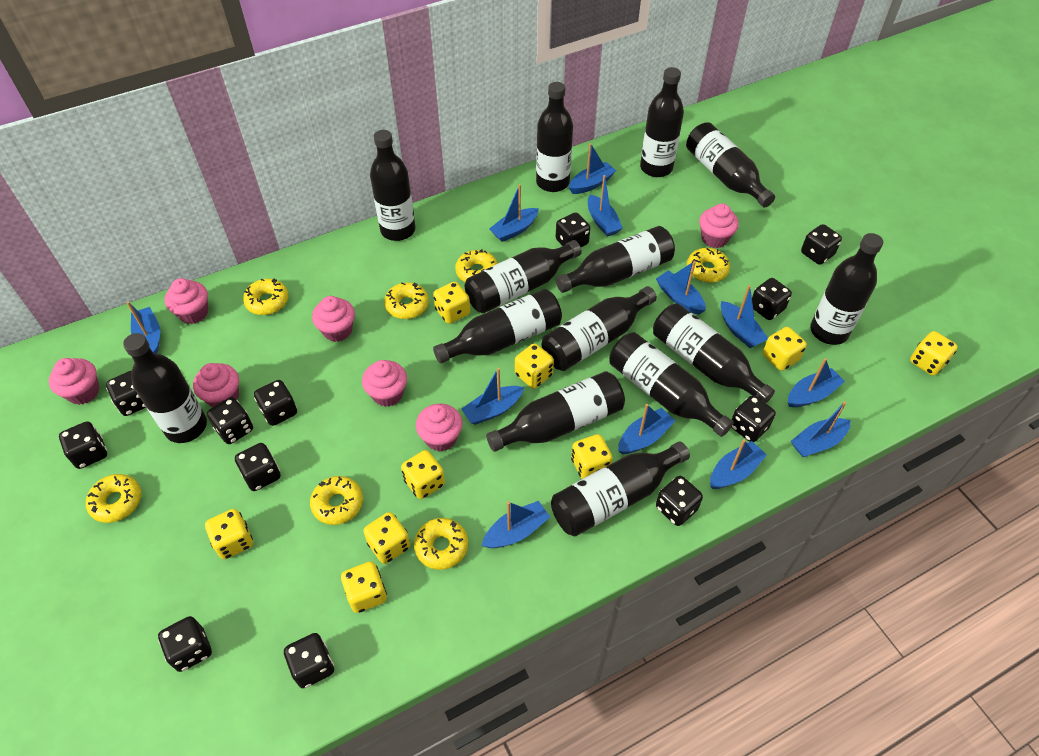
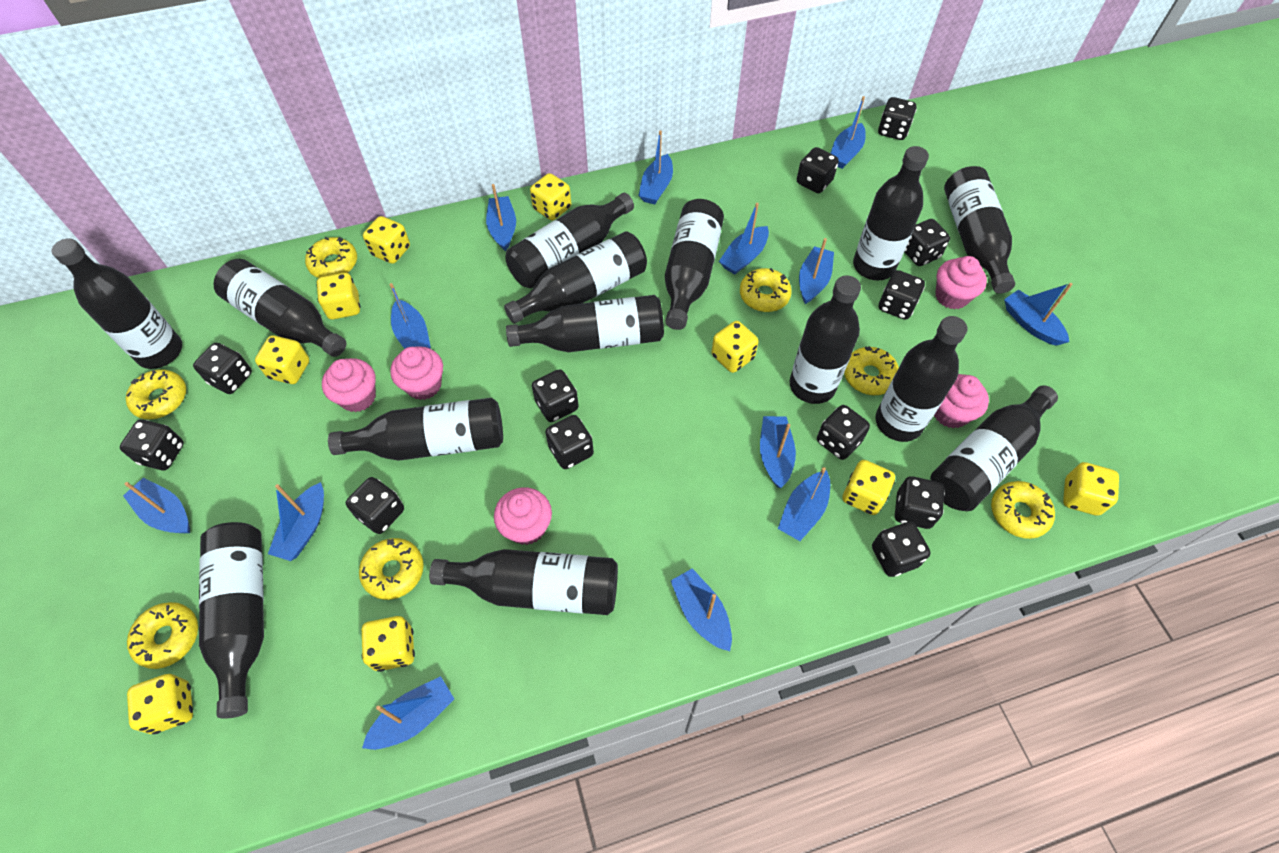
blue boat: 12 -> 13
pink cupcake: 7 -> 5

